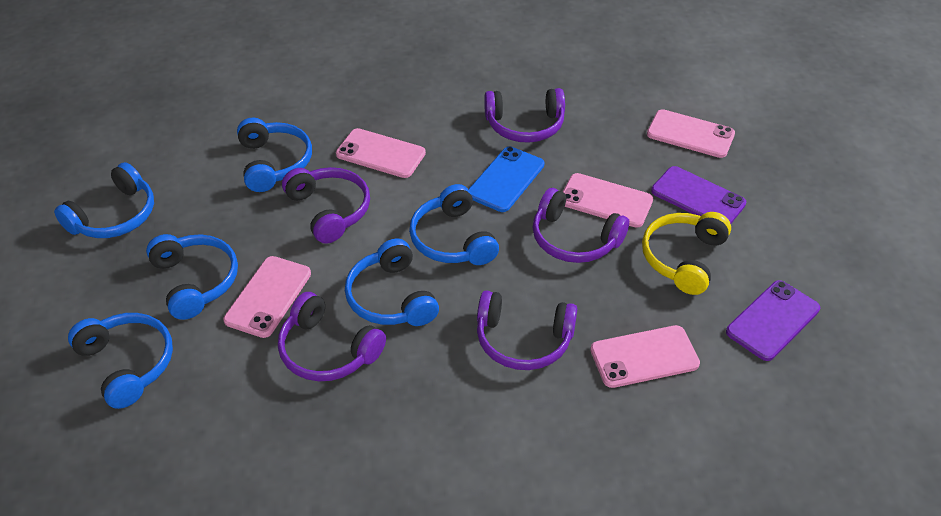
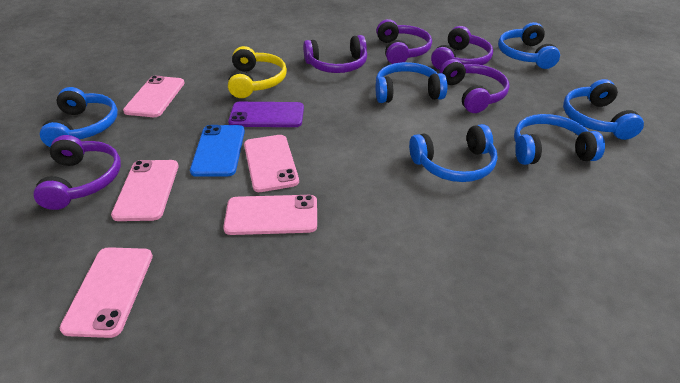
purple phone: 2 -> 1

